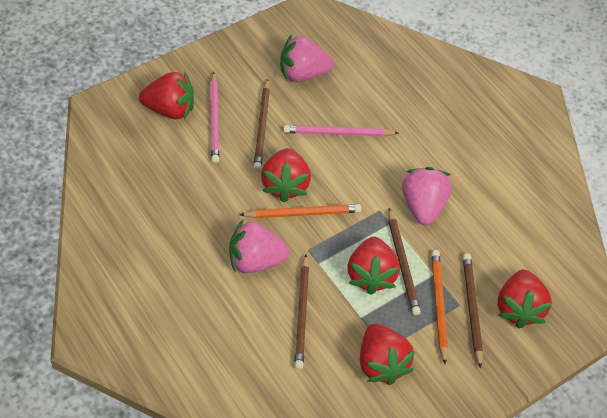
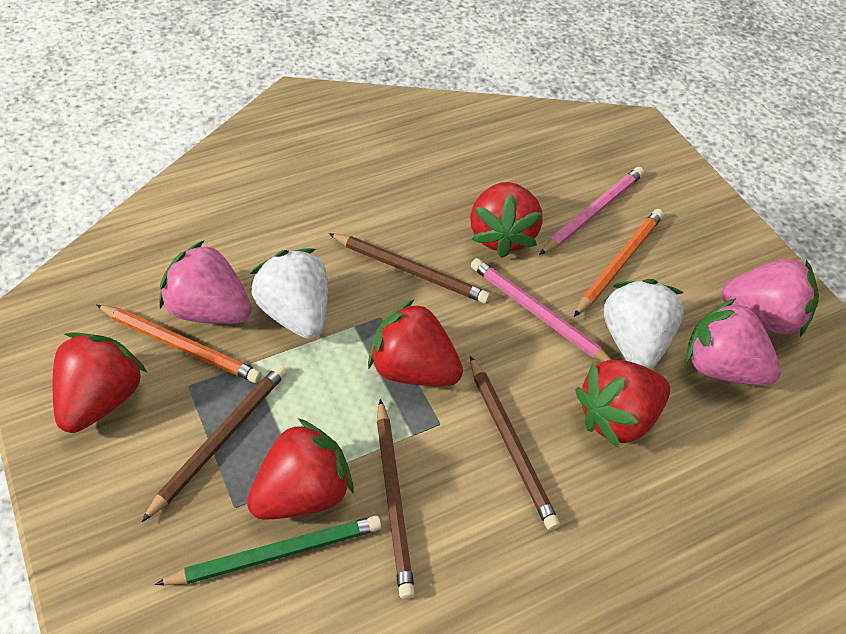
green pencil: 0 -> 1
white strawberry: 0 -> 2

